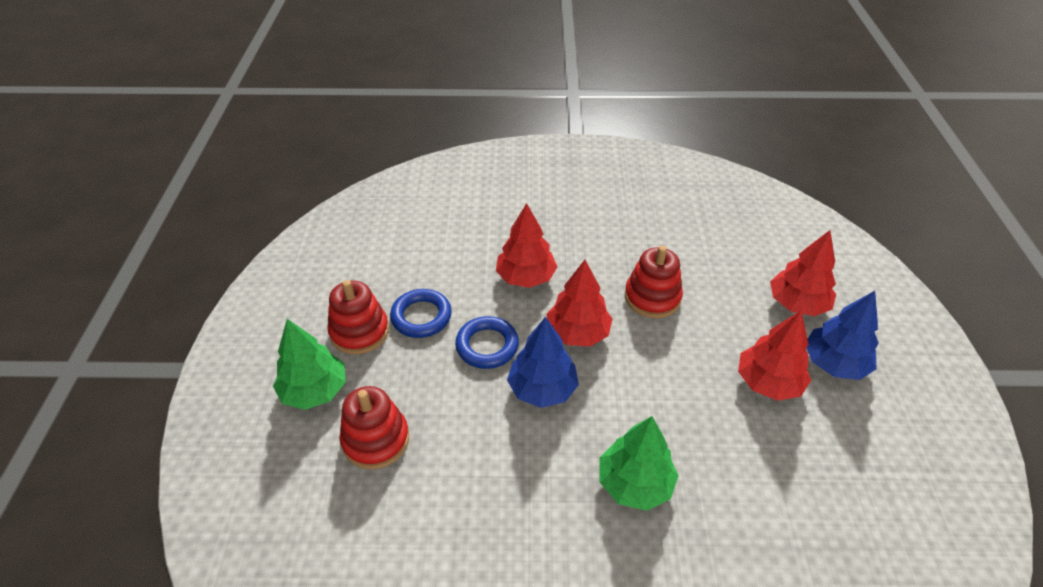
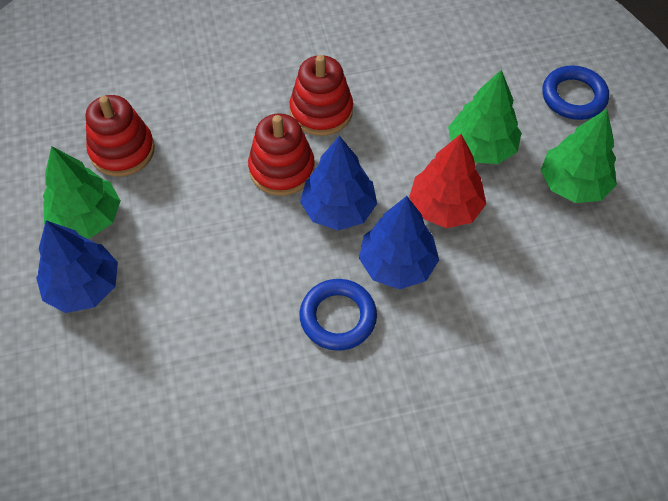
blue tree: 2 -> 3
green tree: 2 -> 3
red tree: 4 -> 1

